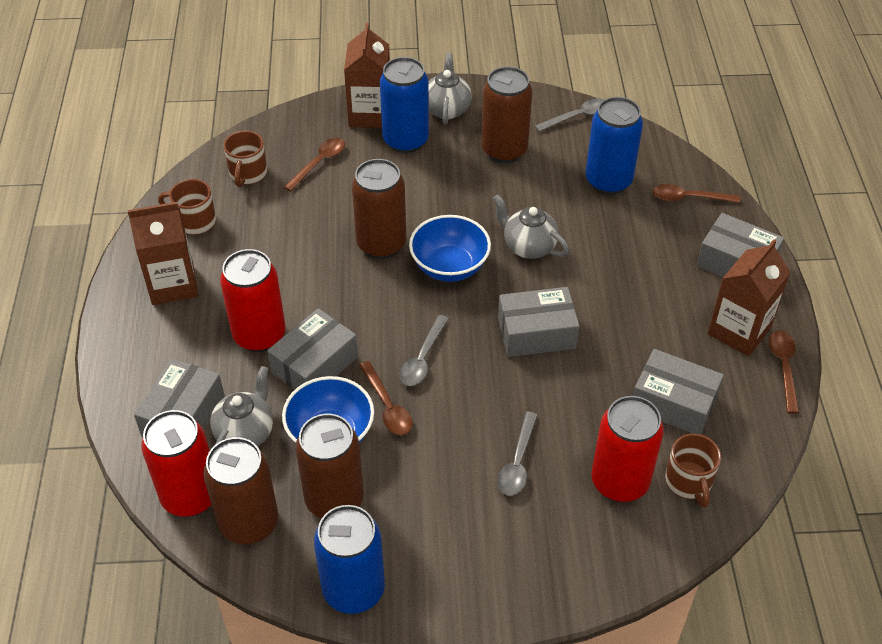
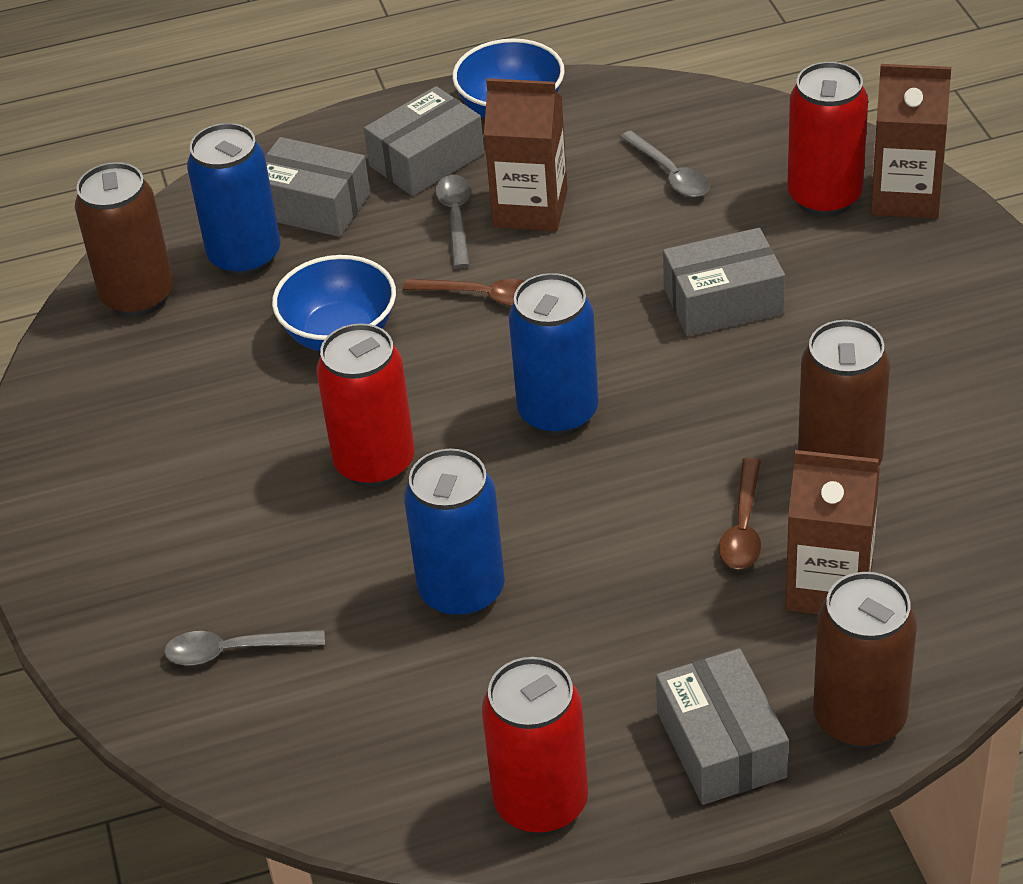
brown can: 4 -> 3
brown mug: 3 -> 0
brown spoon: 4 -> 2
grey box: 5 -> 4
grey teapot: 3 -> 0

